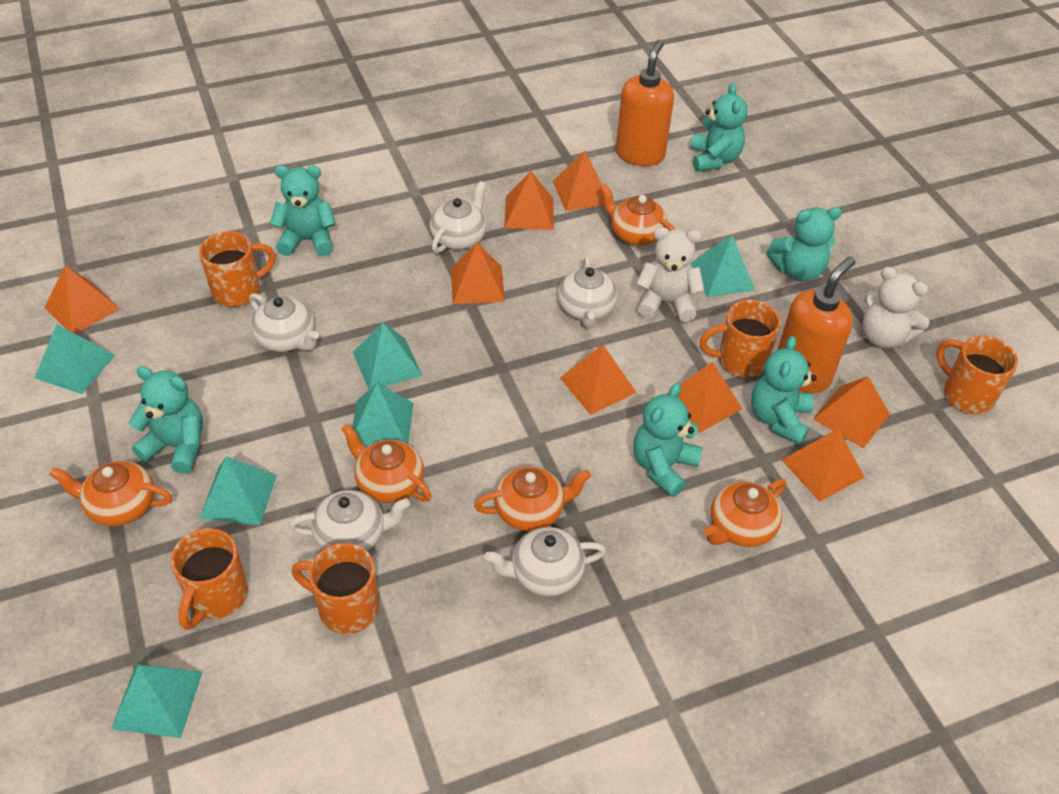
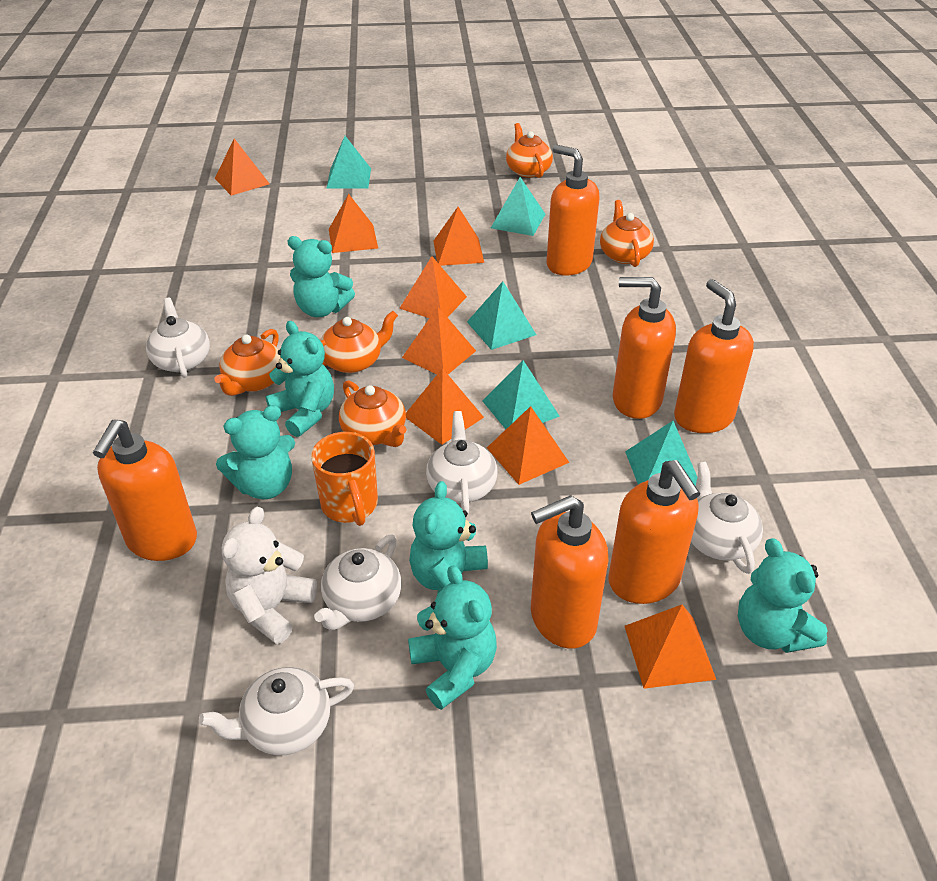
orange mug: 5 -> 1
orange soap dispenser: 2 -> 6
turquoise pyramid: 6 -> 5
white teddy bear: 2 -> 1

